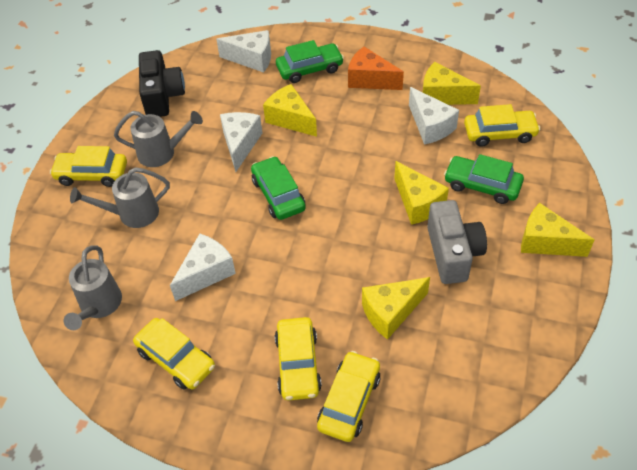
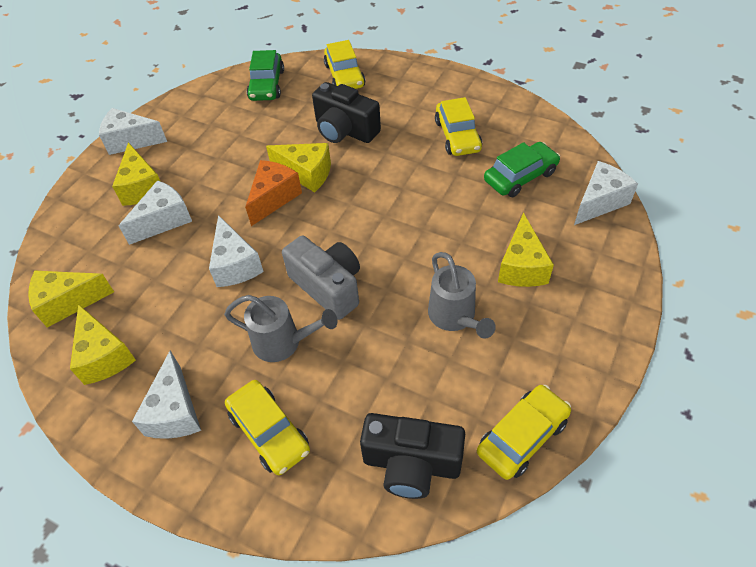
black camera: 1 -> 2
green car: 3 -> 2
grey watering can: 3 -> 2
white cheese: 4 -> 5
yellow car: 5 -> 4

